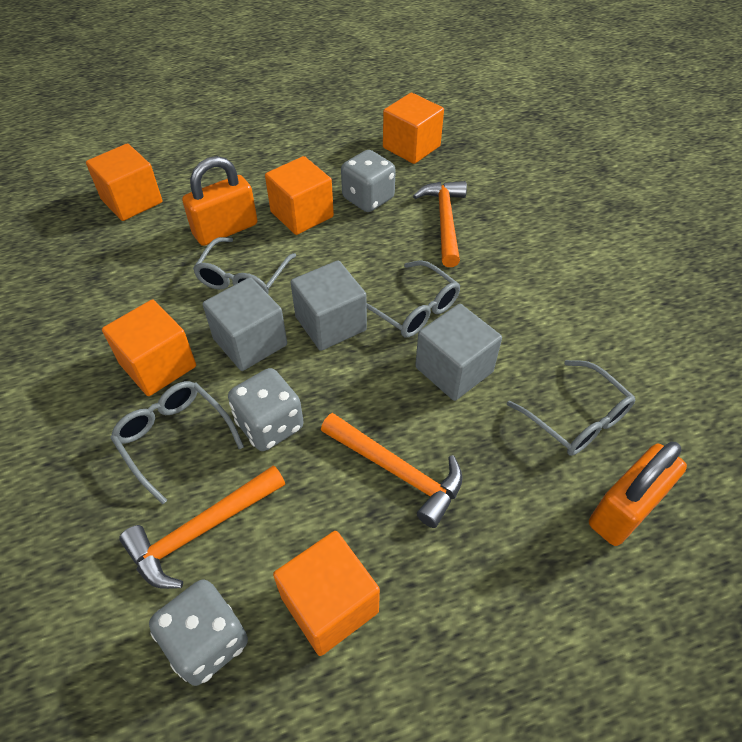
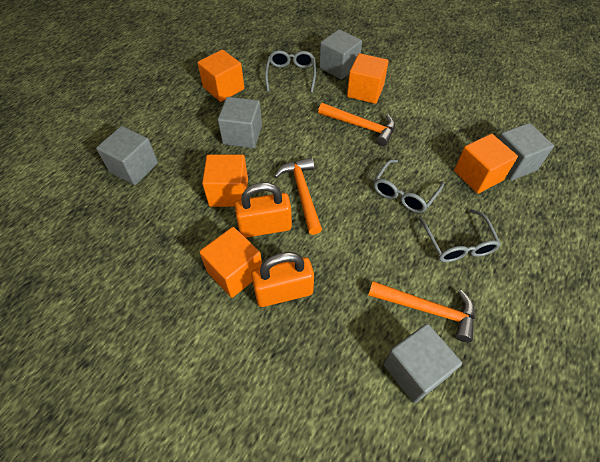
grey cube: 3 -> 5
grey dice: 3 -> 0
grey glasses: 4 -> 3

